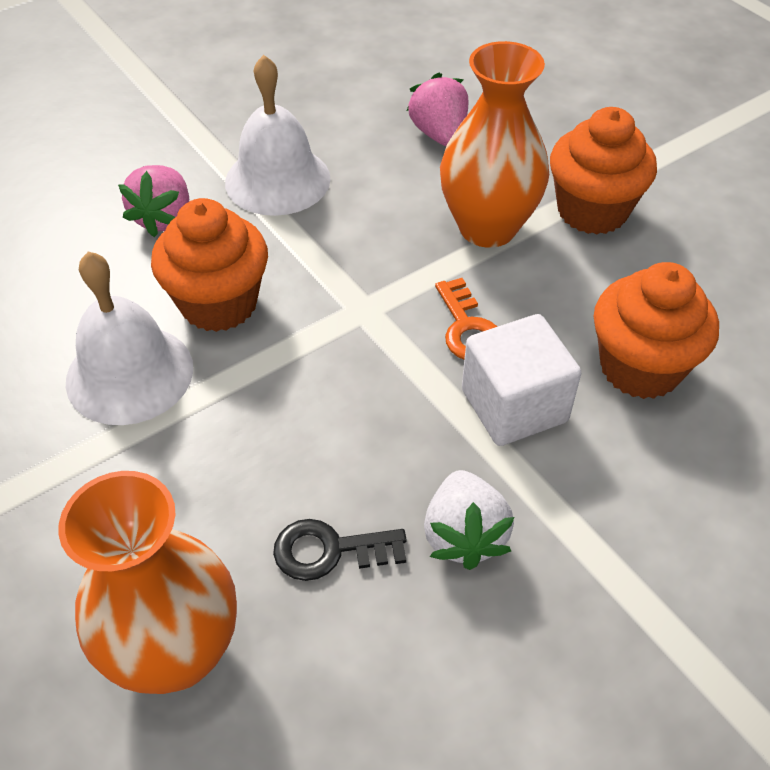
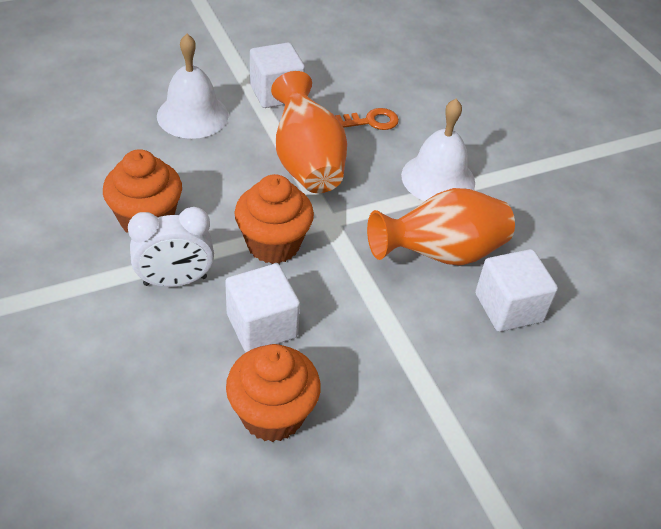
black key: 1 -> 0
pink strawberry: 2 -> 0
white clock: 0 -> 1
white cube: 1 -> 3
white strawberry: 1 -> 0

